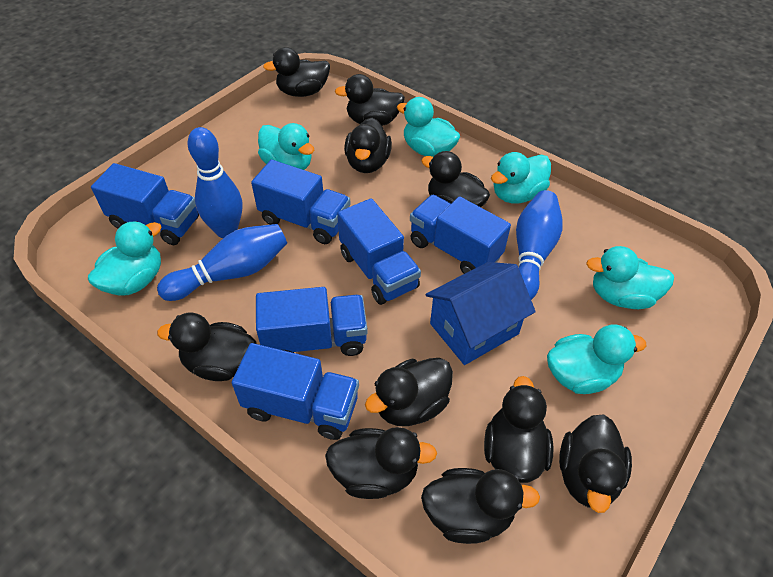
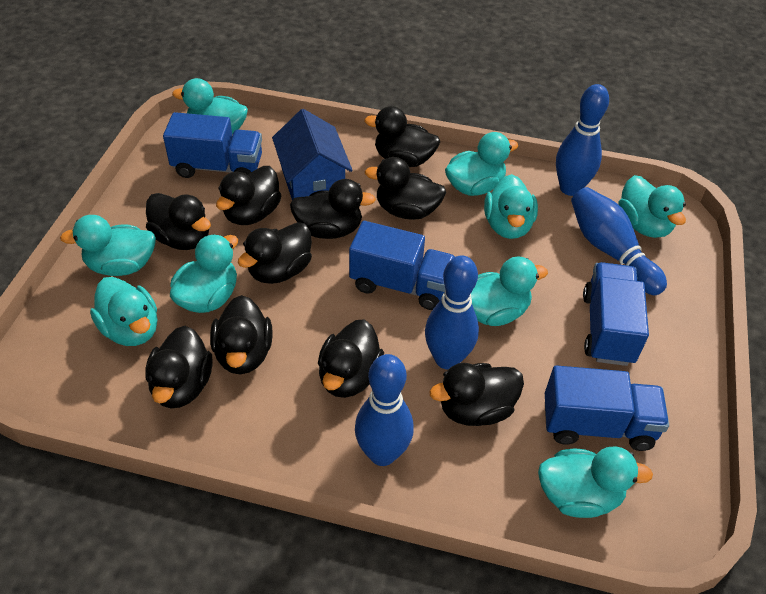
blue bowling pin: 3 -> 4
blue truck: 6 -> 4
turquoise duck: 6 -> 9

